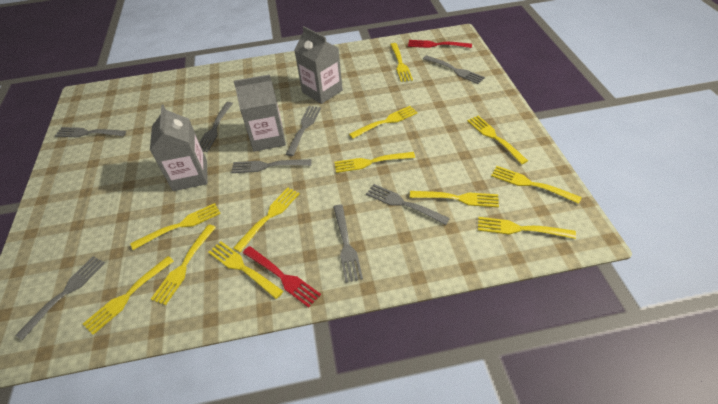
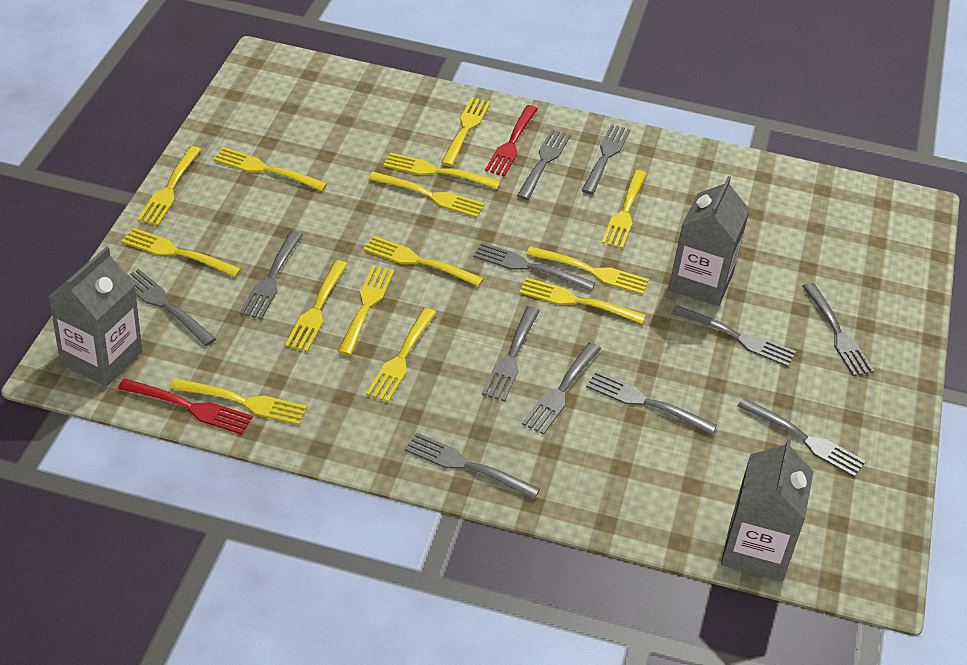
grey fork: 8 -> 12
yellow fork: 12 -> 14

